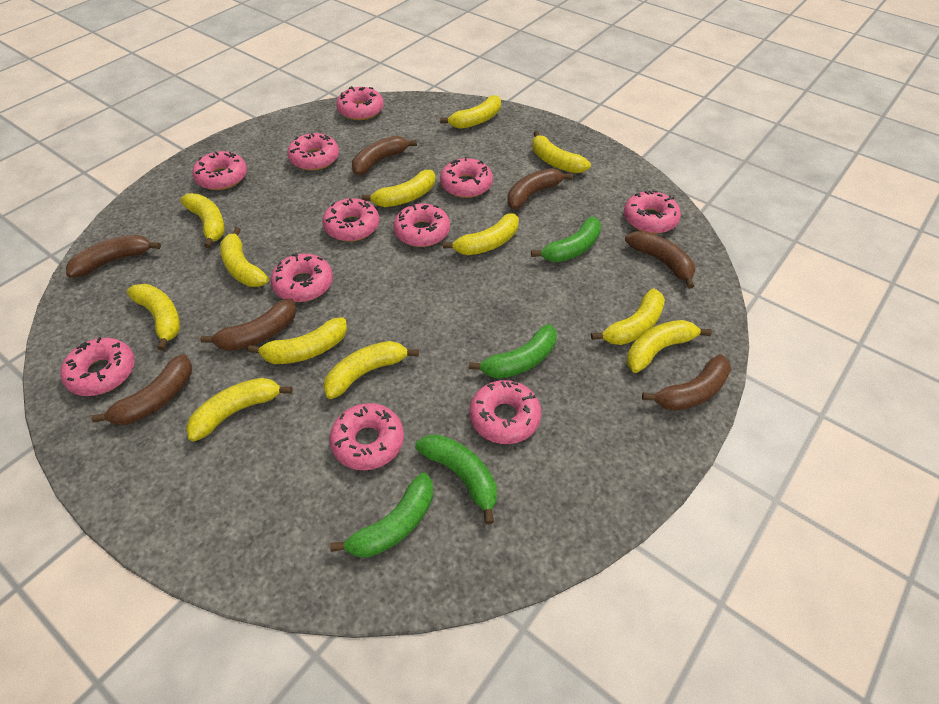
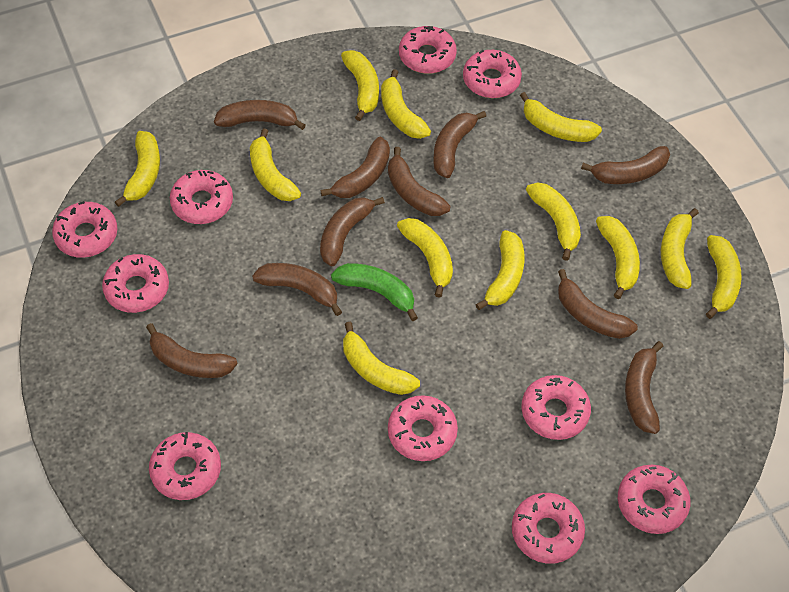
brown banana: 7 -> 10
green banana: 4 -> 1
pink donut: 11 -> 10

